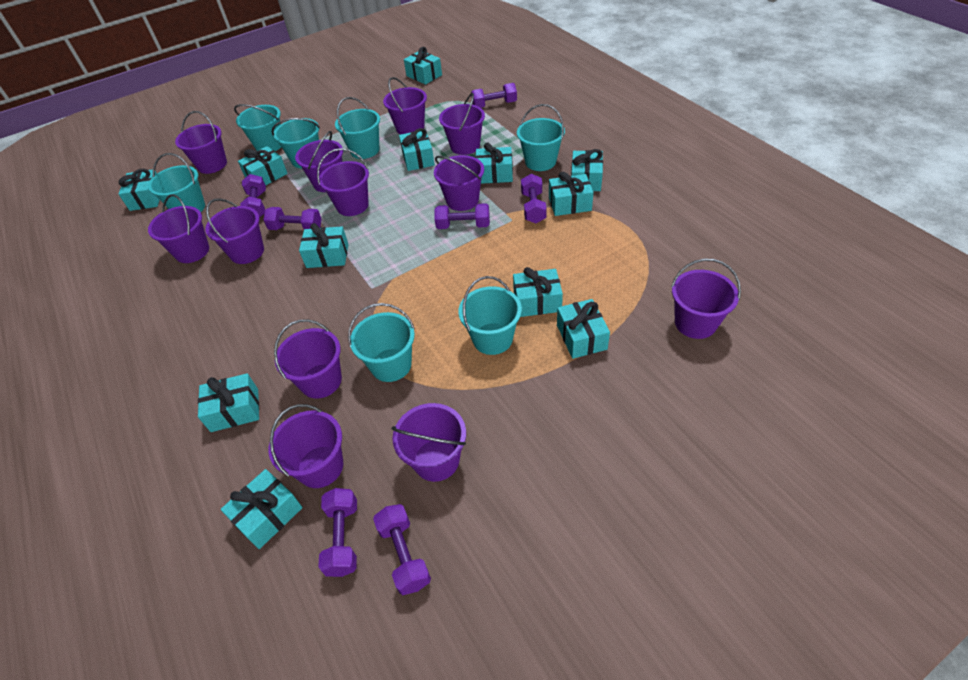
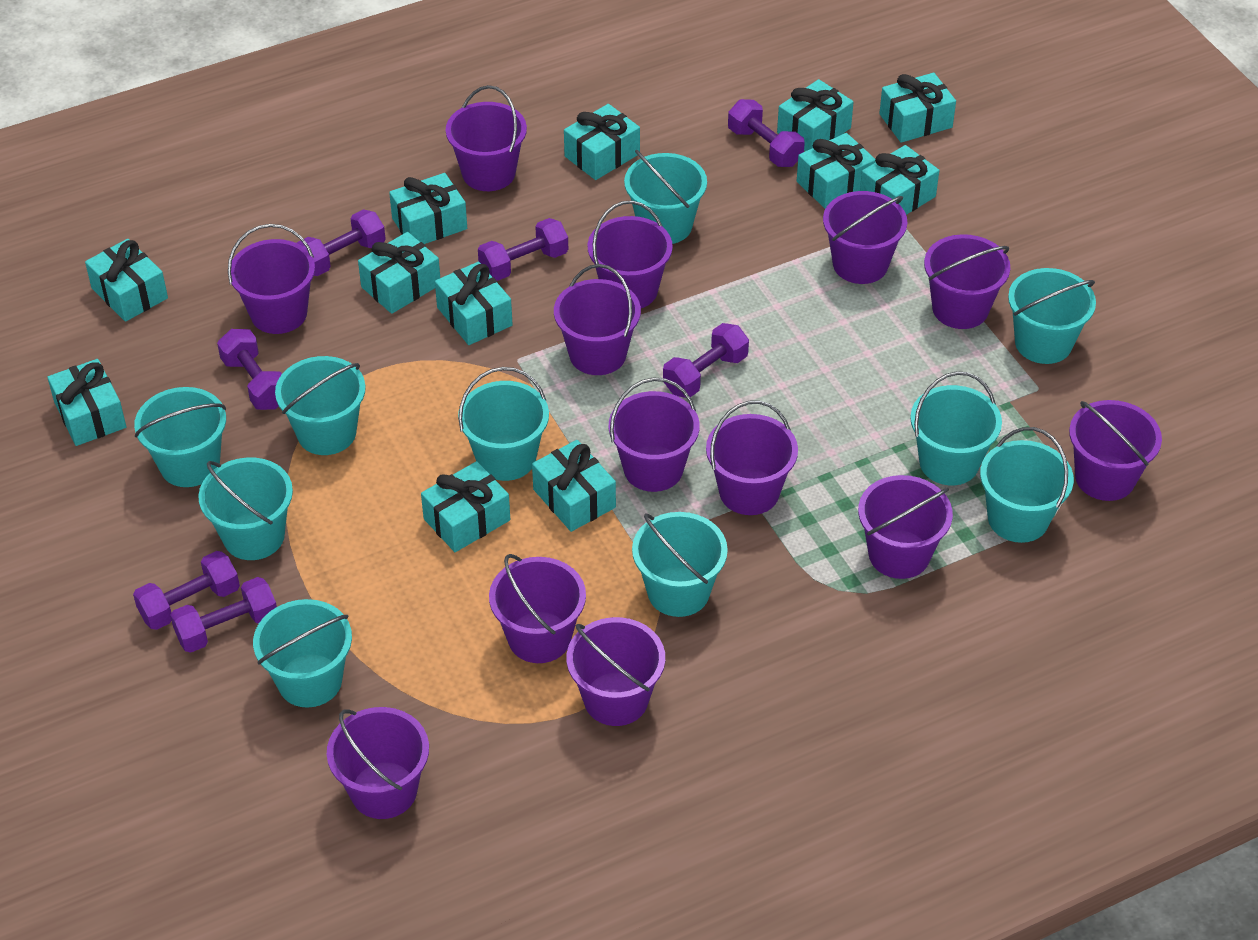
purple bucket: 12 -> 13
turquoise bucket: 7 -> 10

